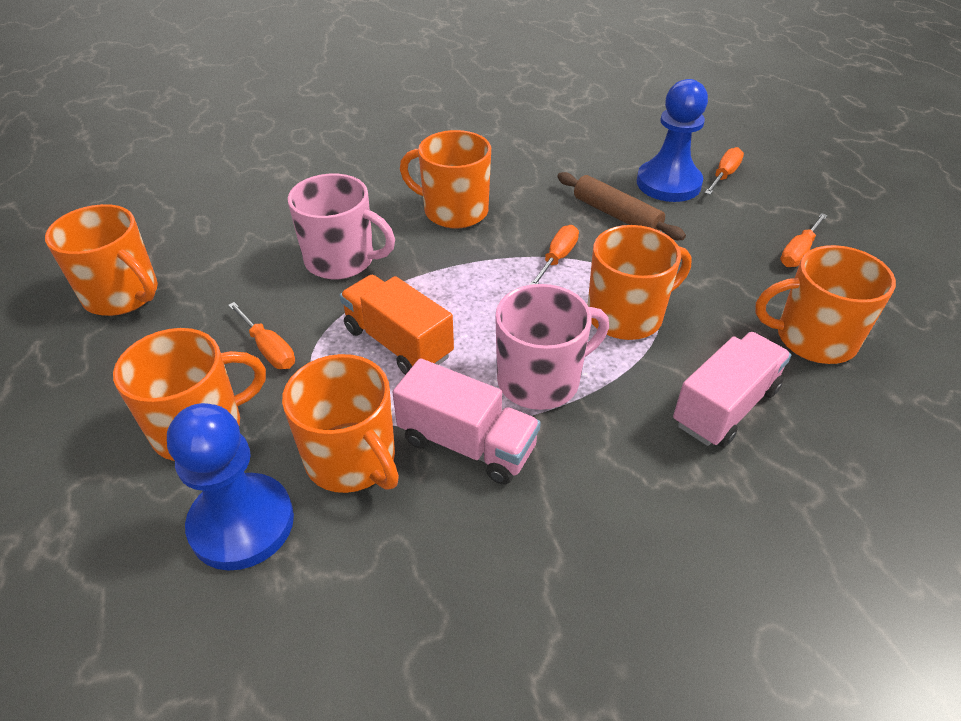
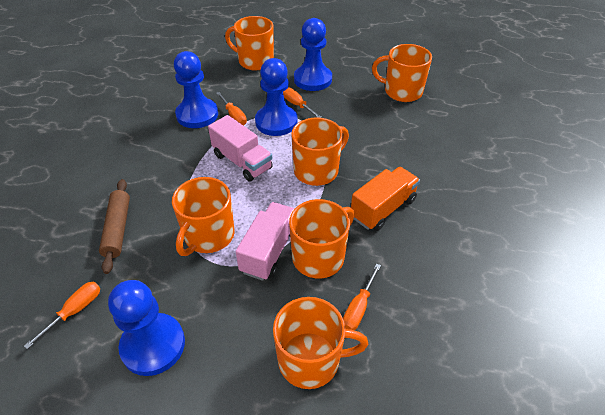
blue pawn: 2 -> 4
pink mug: 2 -> 0

